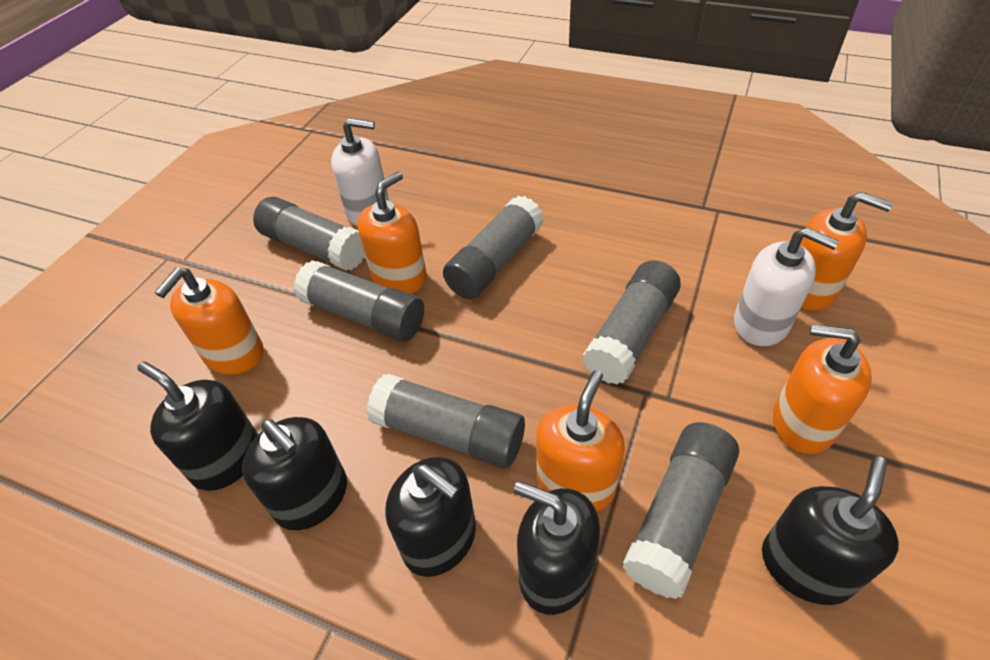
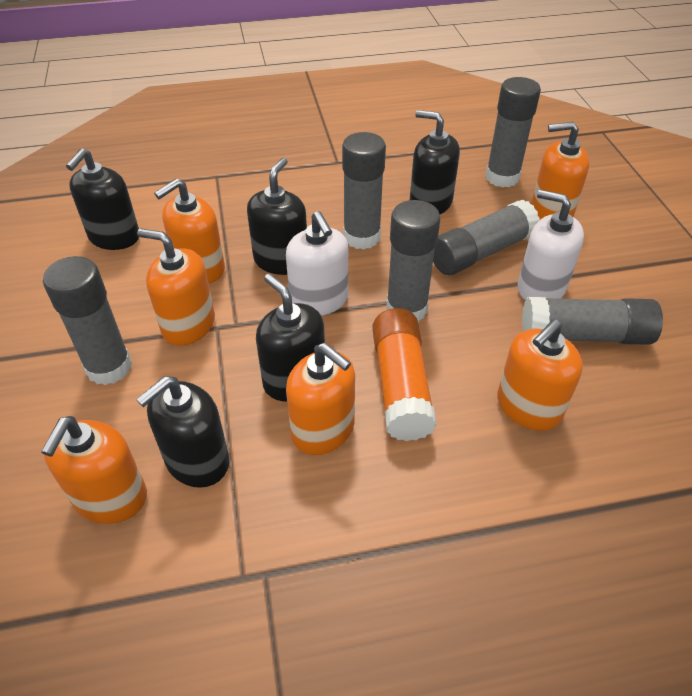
orange glue stick: 0 -> 1
orange soap dispenser: 5 -> 6

